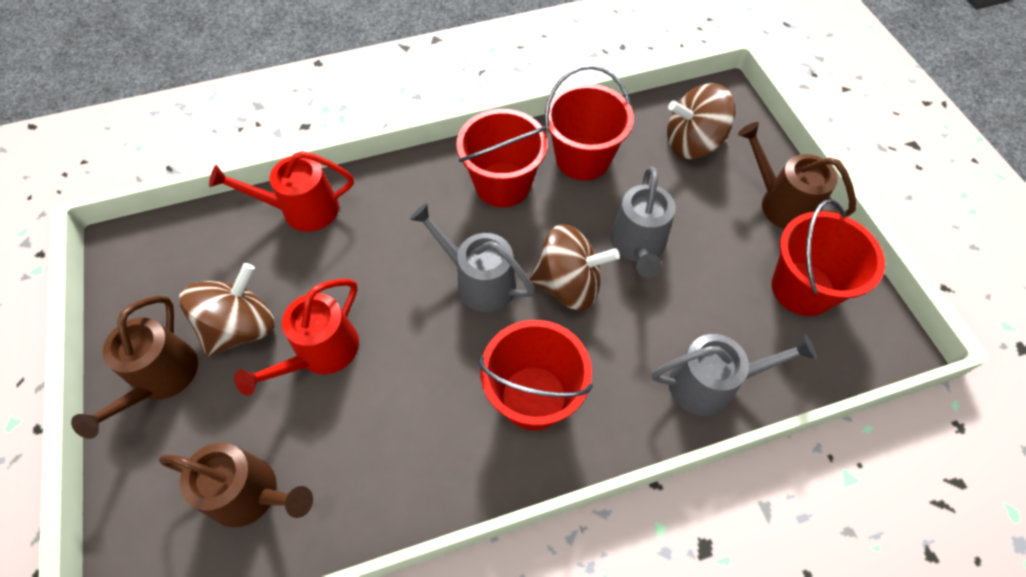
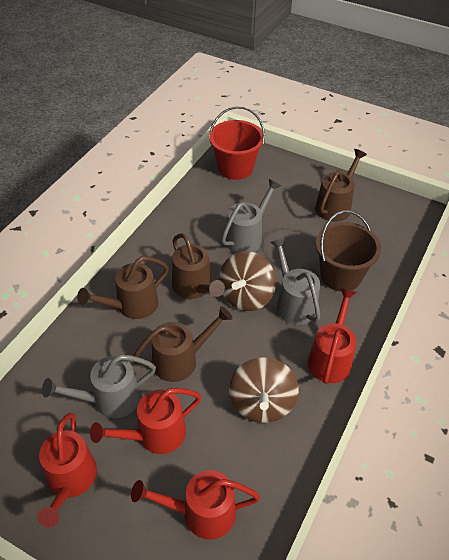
brown bucket: 0 -> 1
brown spinning top: 3 -> 2
brown watering can: 3 -> 4
red bucket: 4 -> 1
red watering can: 2 -> 4

